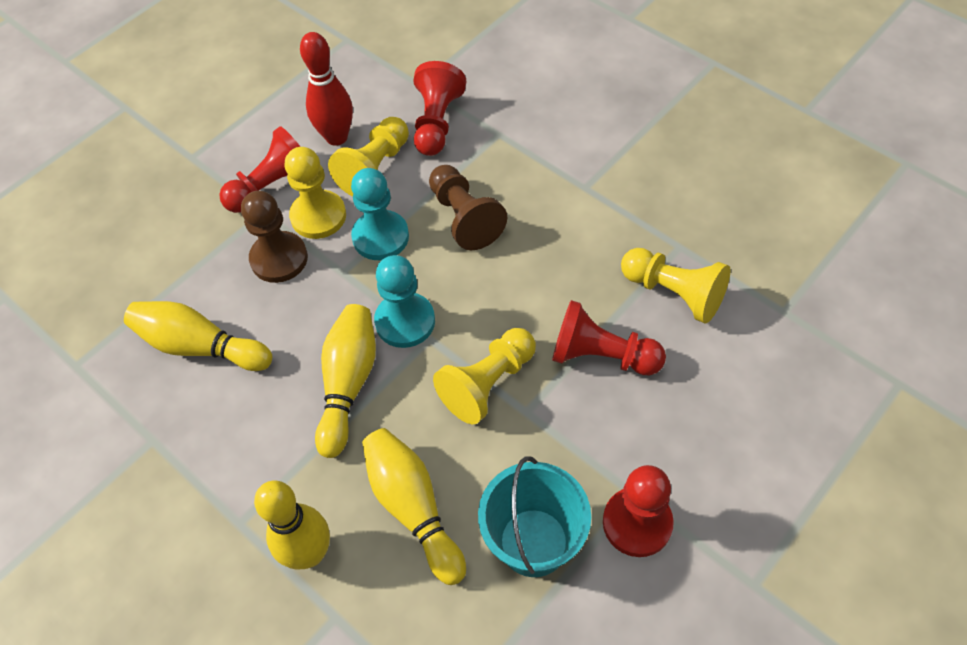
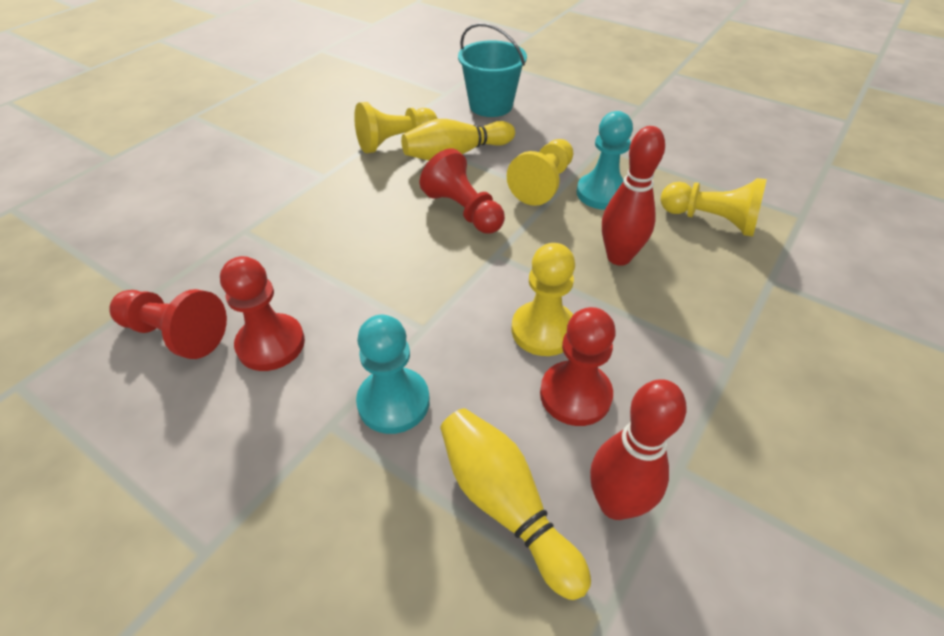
brown pawn: 2 -> 0
red bowling pin: 1 -> 2
yellow bowling pin: 4 -> 2

